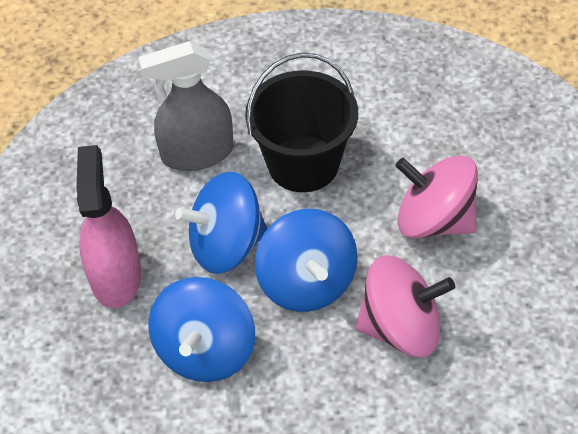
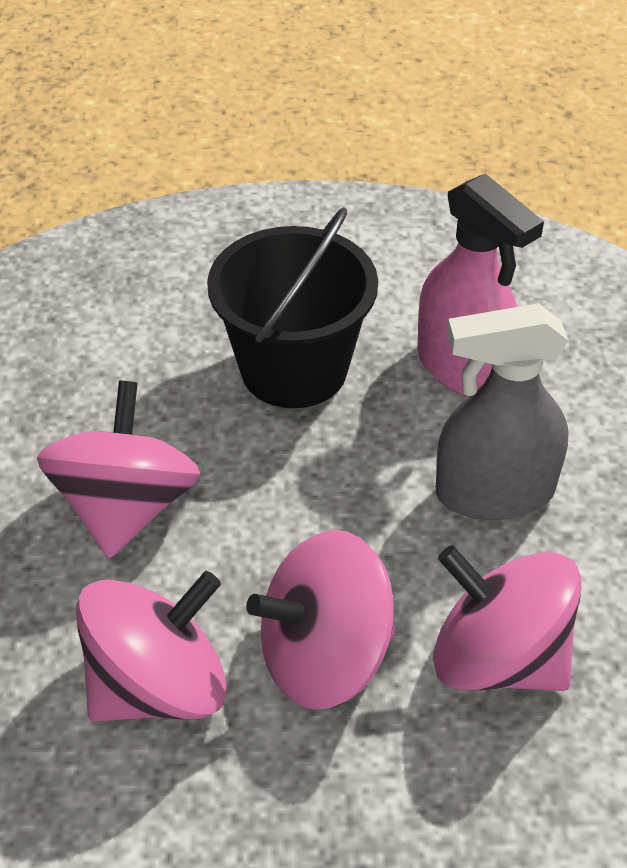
blue spinning top: 3 -> 0
pink spinning top: 2 -> 4

